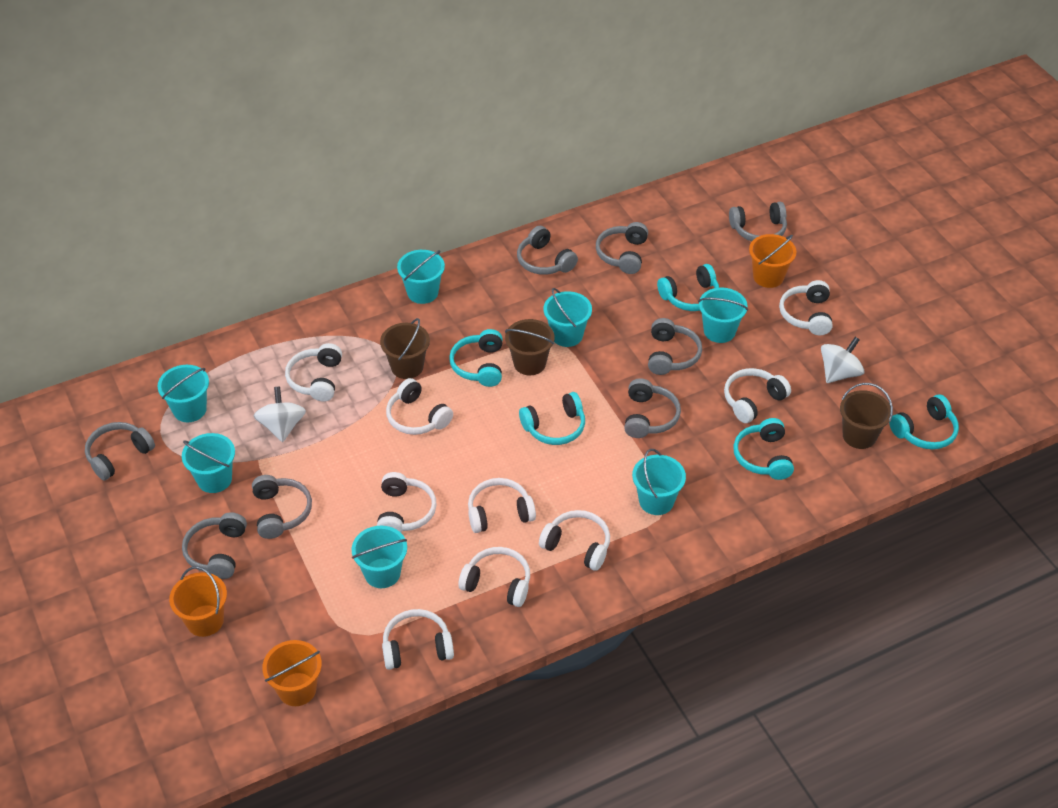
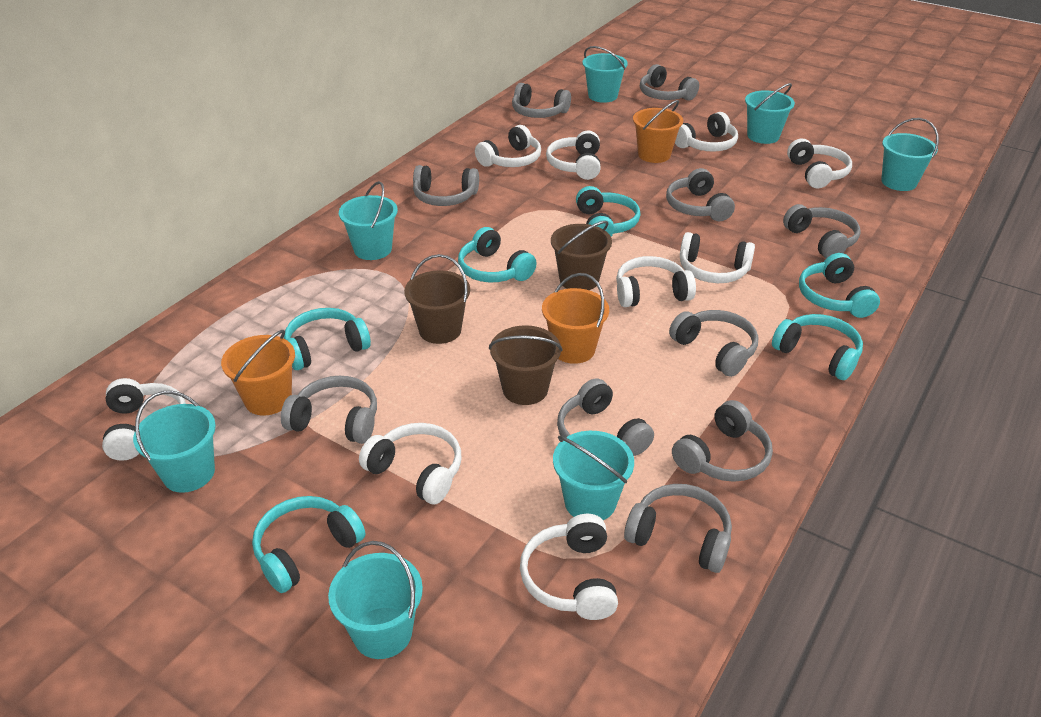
grey headphones: 8 -> 10
turquoise headphones: 5 -> 6
white spinning top: 2 -> 0

